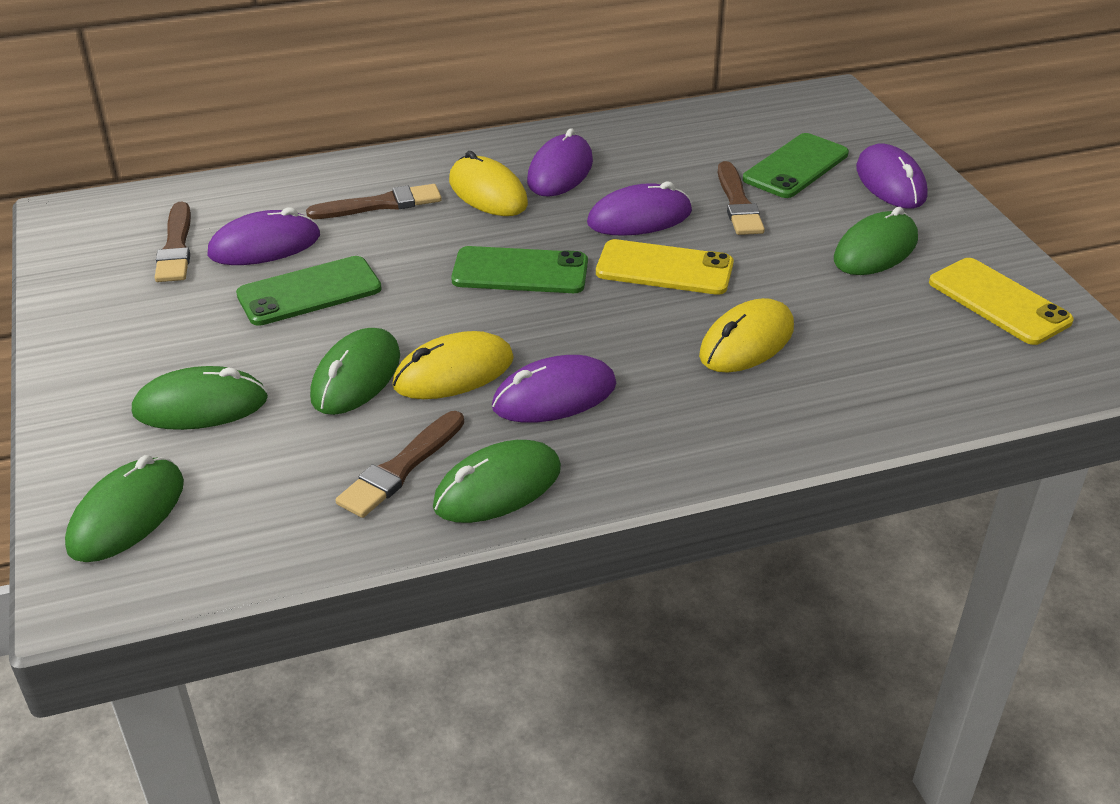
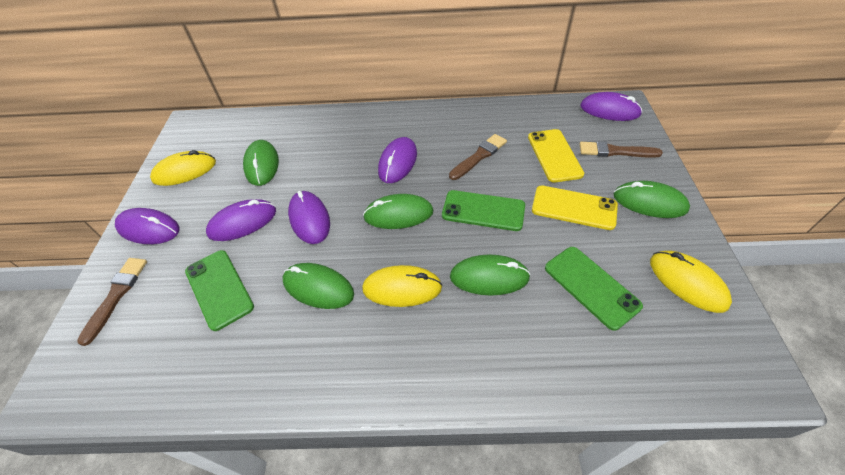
brown brush: 4 -> 3

